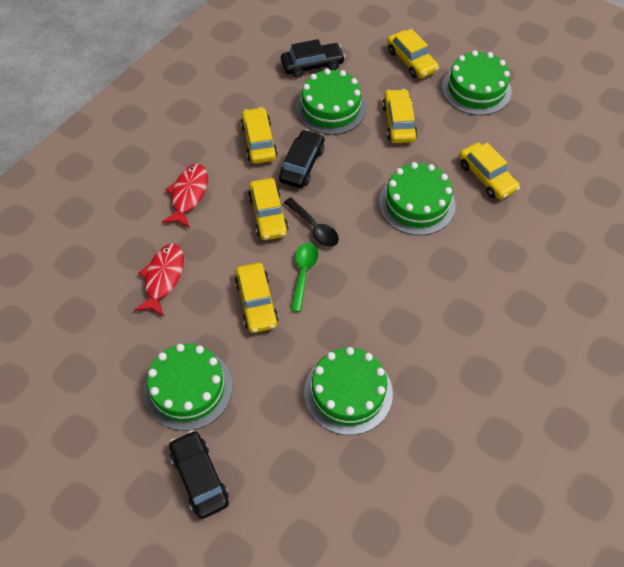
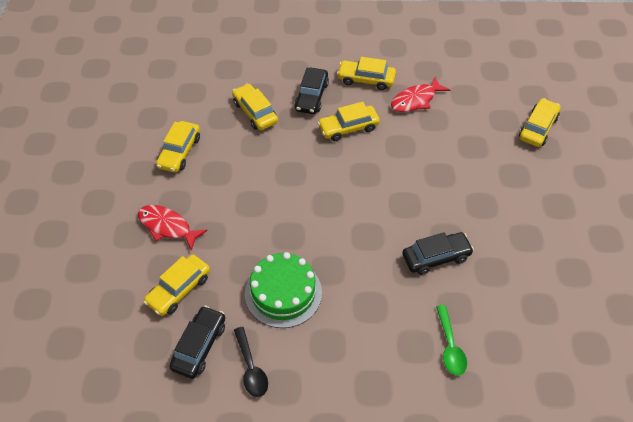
green cake: 5 -> 1

